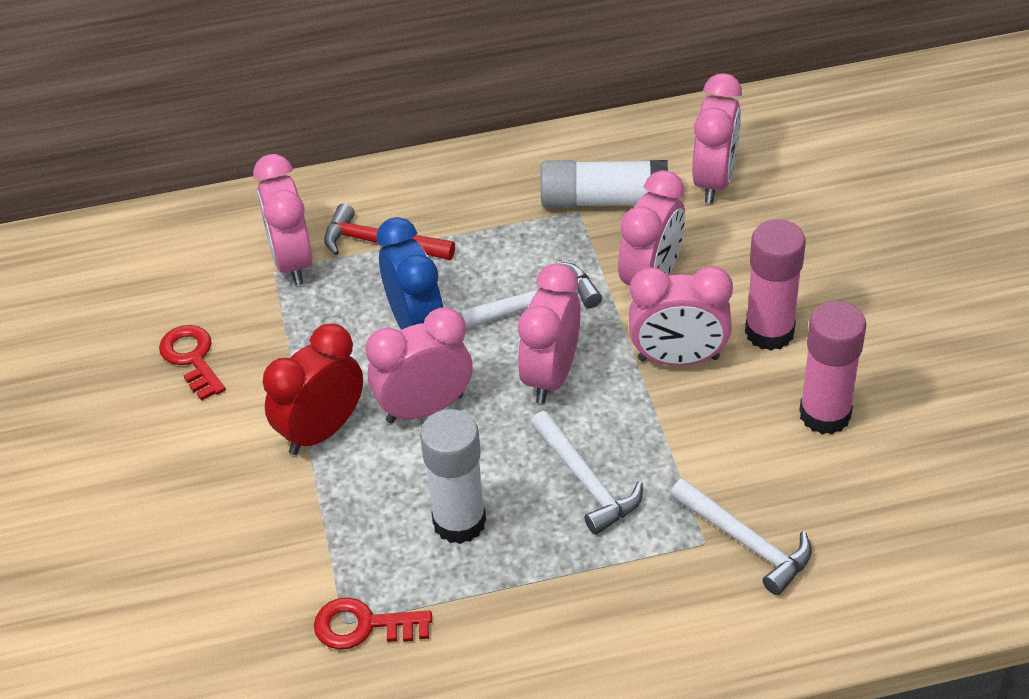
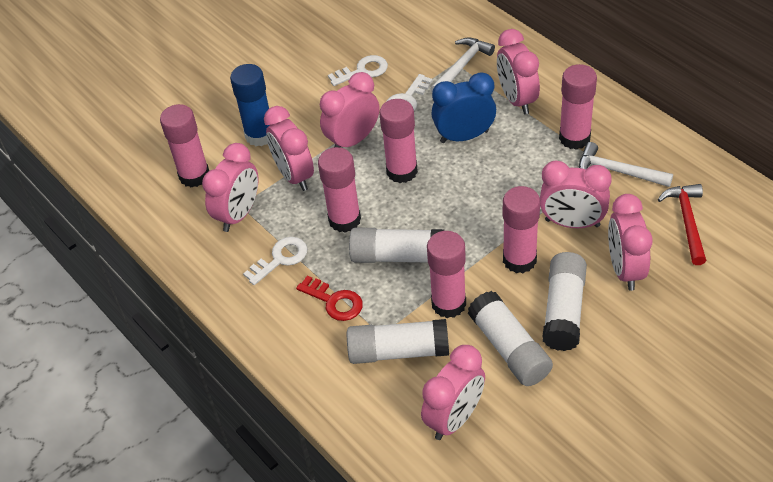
blue glue stick: 0 -> 1
pink clock: 6 -> 7
pink glue stick: 2 -> 6
red clock: 1 -> 0
red key: 2 -> 1
white glue stick: 2 -> 4
white hammer: 3 -> 2
white key: 0 -> 3

